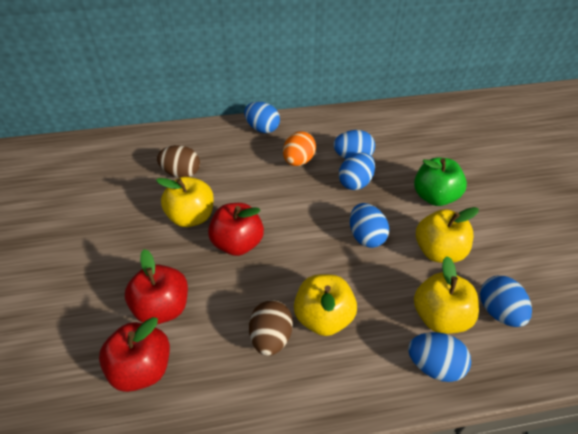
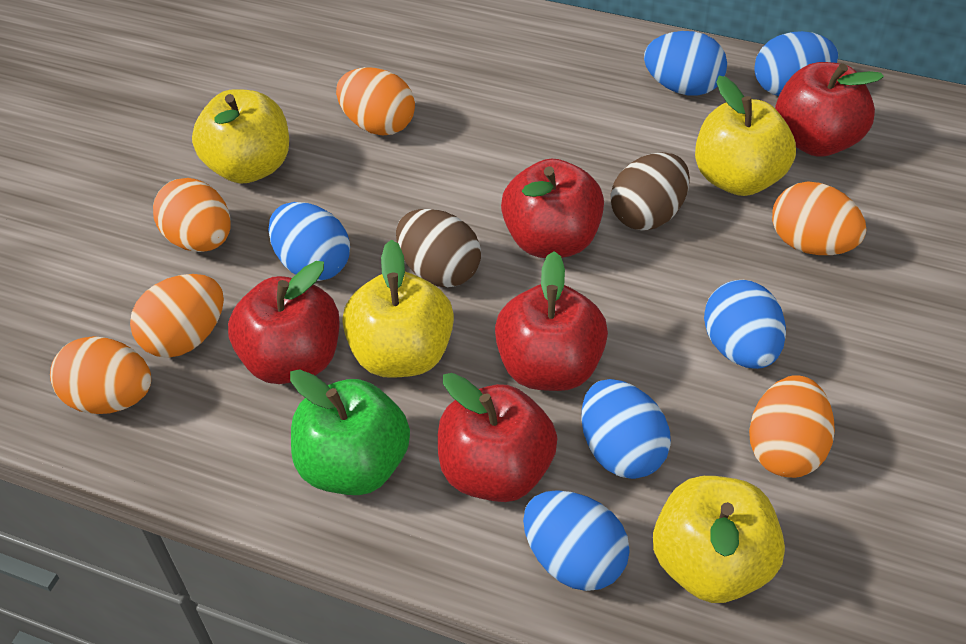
orange egg: 1 -> 6
red apple: 3 -> 5

